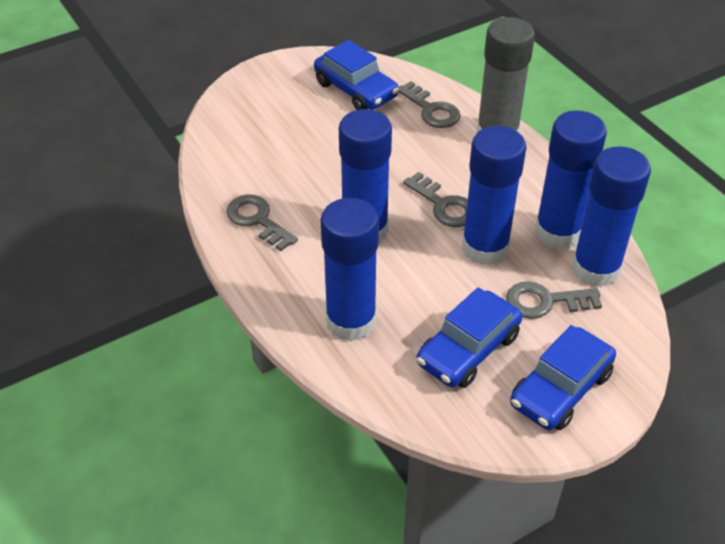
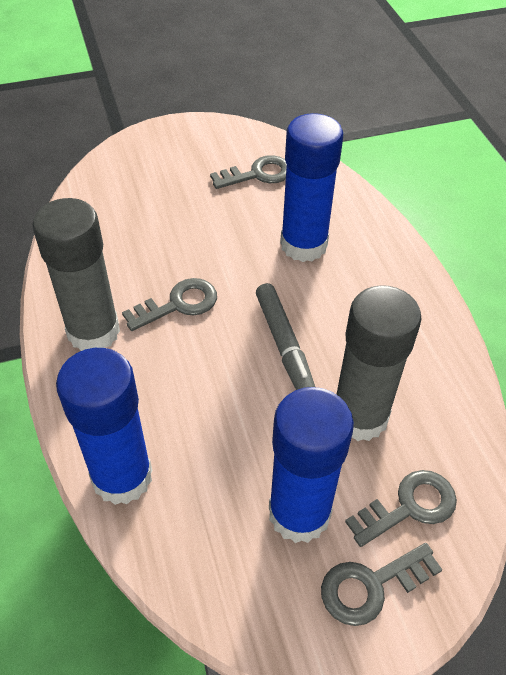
blue car: 3 -> 0
blue glue stick: 5 -> 3
grey glue stick: 1 -> 2
grey marker: 0 -> 1

